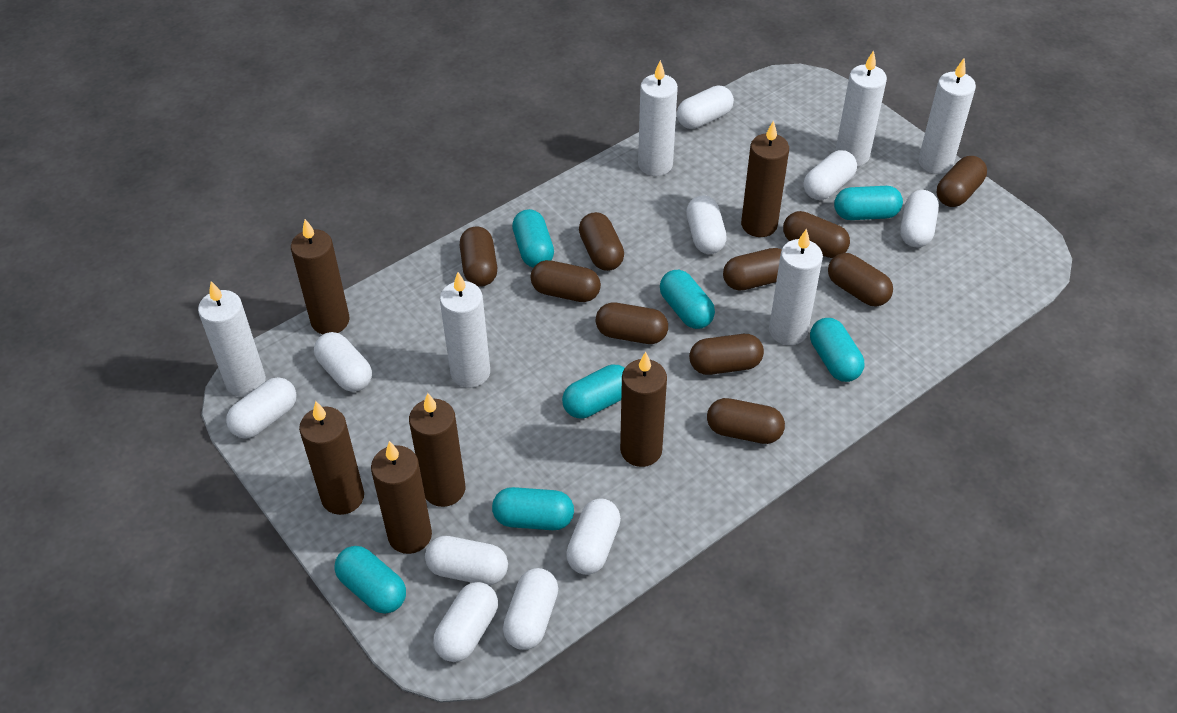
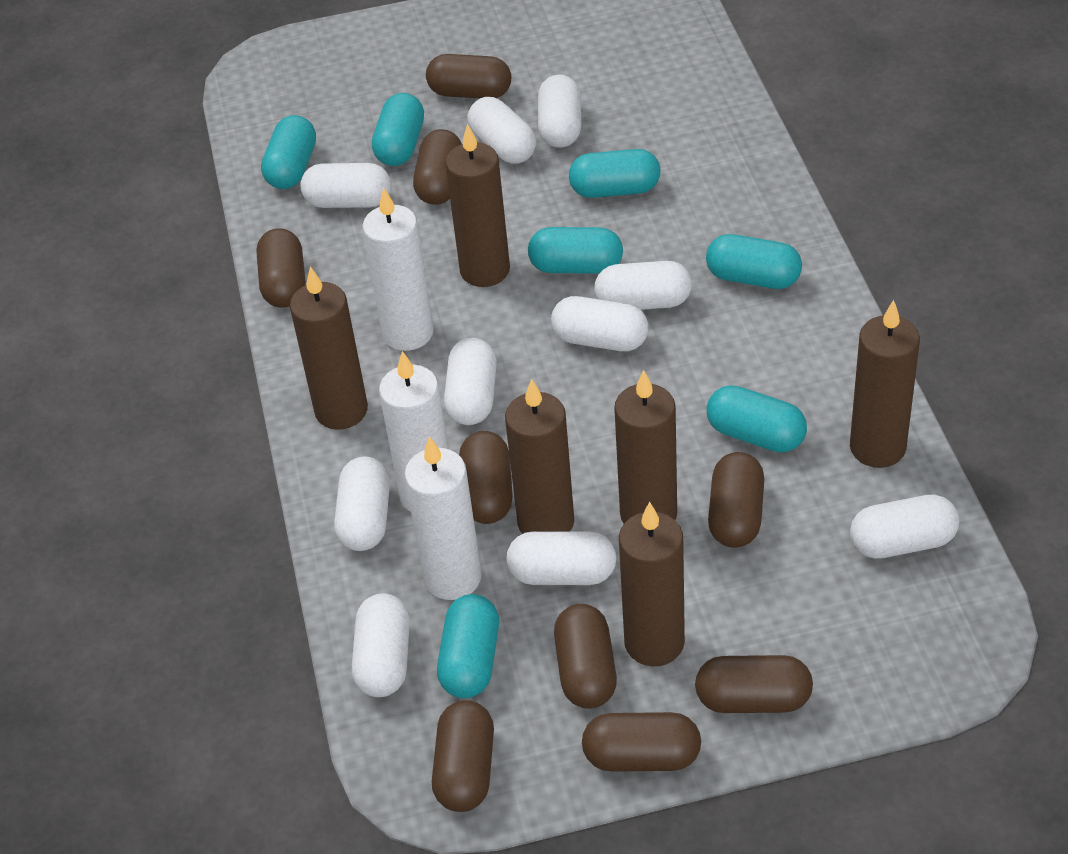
brown capsule: 10 -> 9
white candle: 6 -> 3

